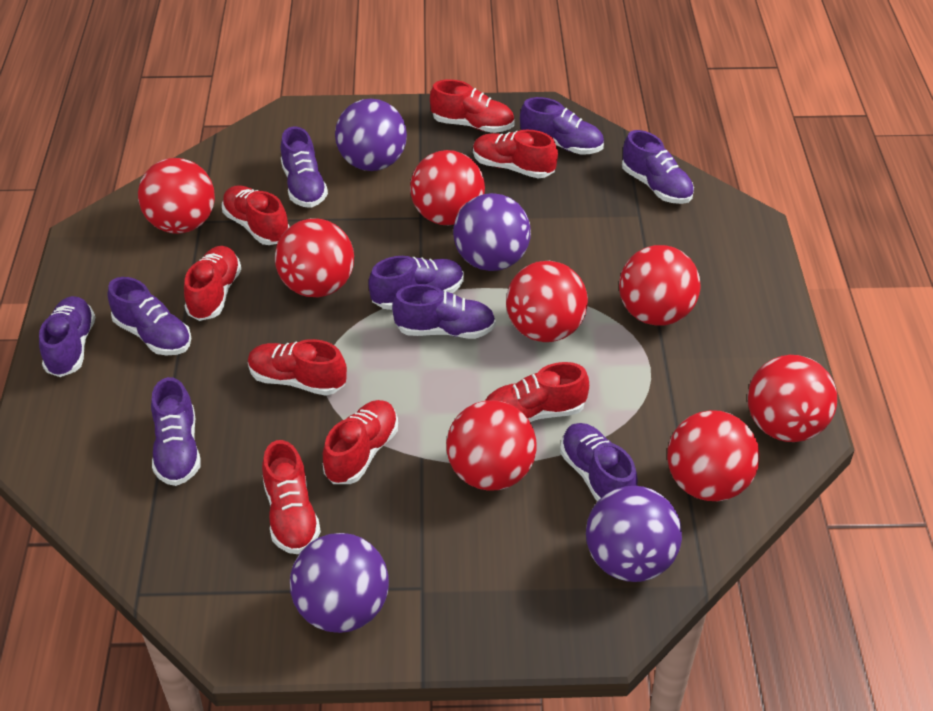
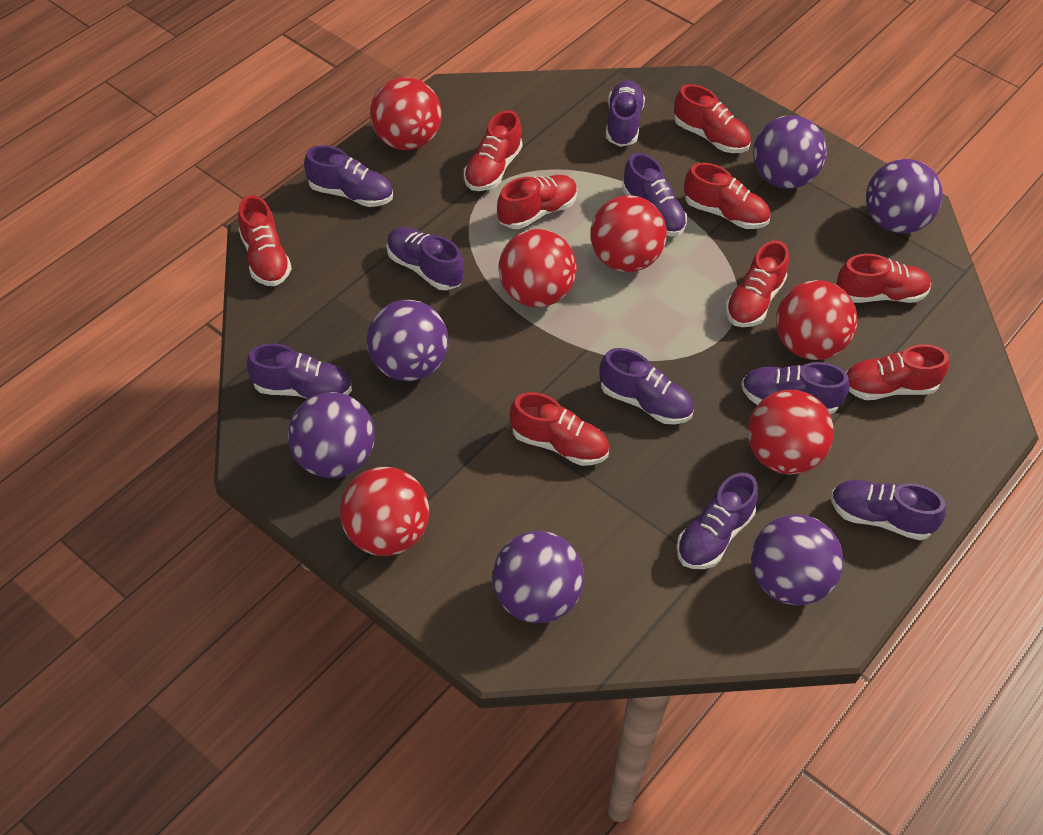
purple ball: 4 -> 6
red ball: 8 -> 6
red shoe: 8 -> 9

